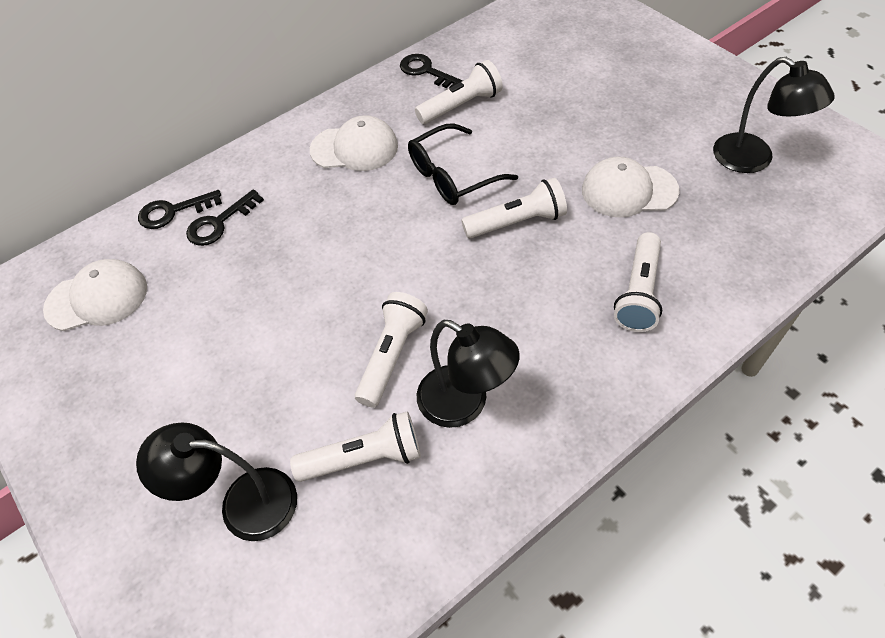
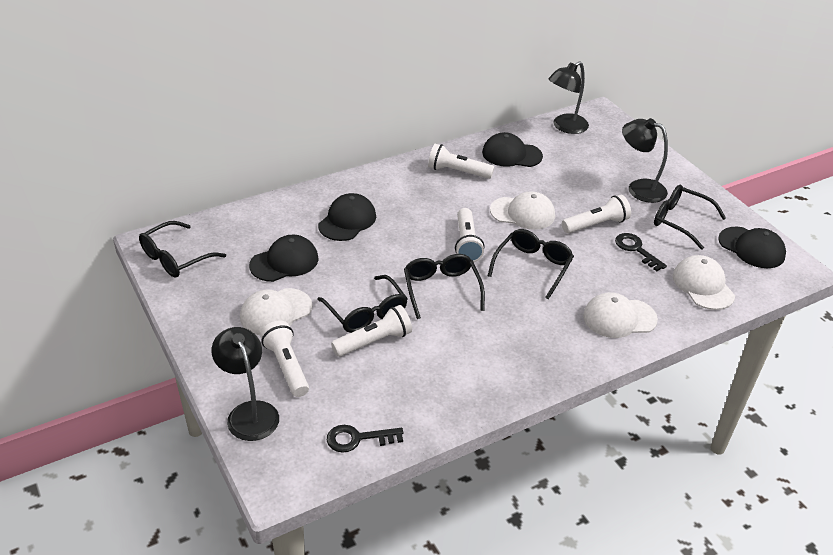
black cap: 0 -> 4
black glasses: 1 -> 5
black key: 3 -> 2
white cap: 3 -> 4

